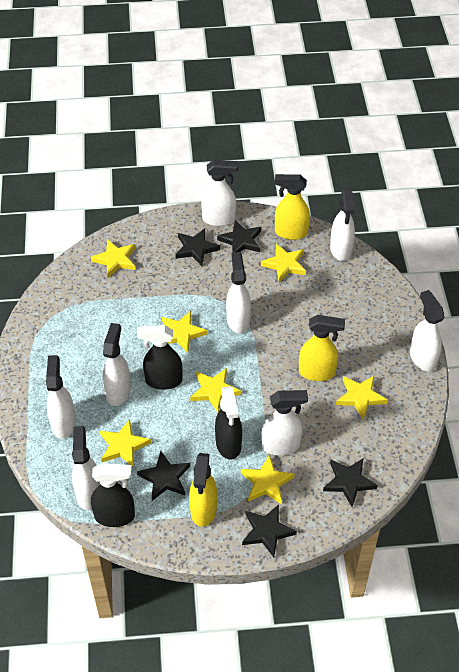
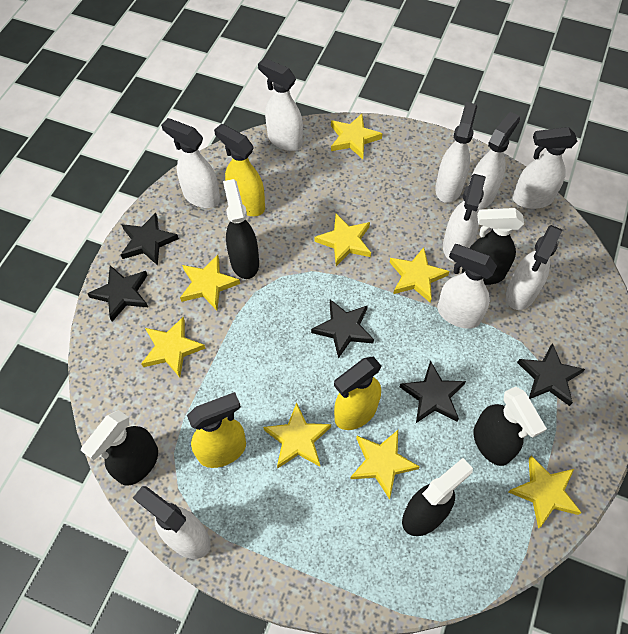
black spray bottle: 3 -> 5
white spray bottle: 8 -> 9
yellow star: 7 -> 8

